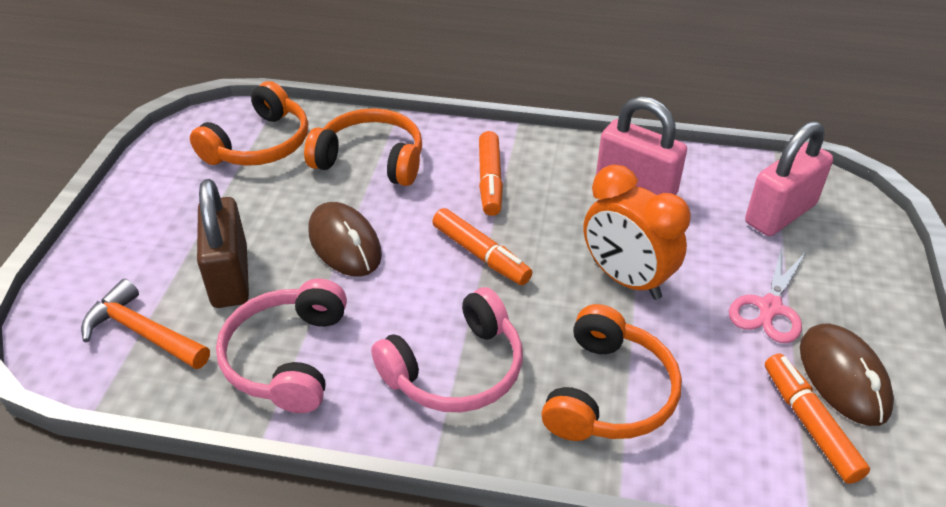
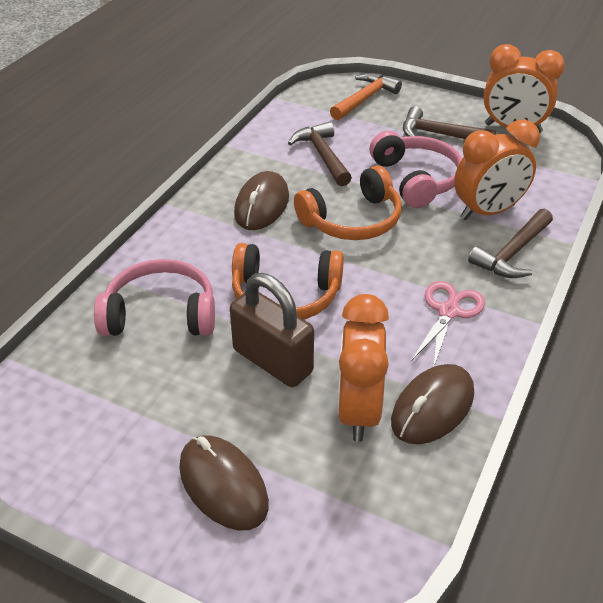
brown hammer: 0 -> 3
brown mouse: 2 -> 3
orange clock: 1 -> 3
orange headphones: 3 -> 2
orange marker: 3 -> 0
pink padlock: 2 -> 0

